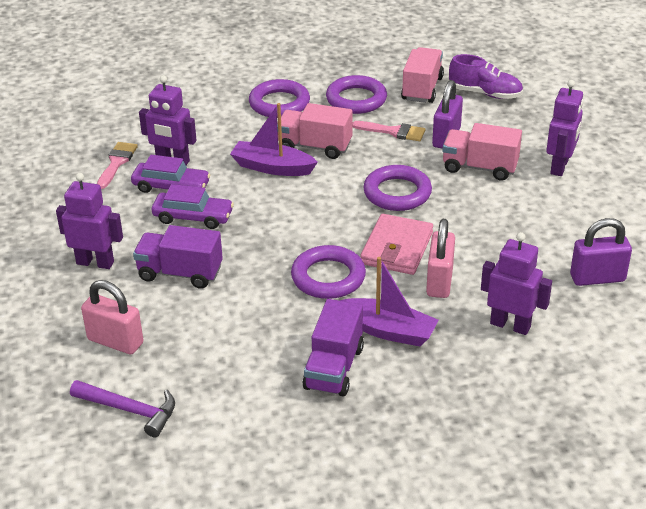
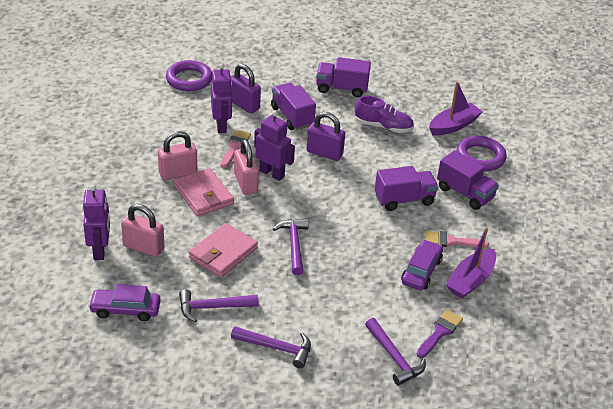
pink padlock: 2 -> 3
pink truck: 3 -> 0
pink wallet: 1 -> 2
purple brush: 0 -> 1
purple hammer: 1 -> 4
purple ring: 4 -> 2
purple robot: 4 -> 3
purple truck: 2 -> 4

